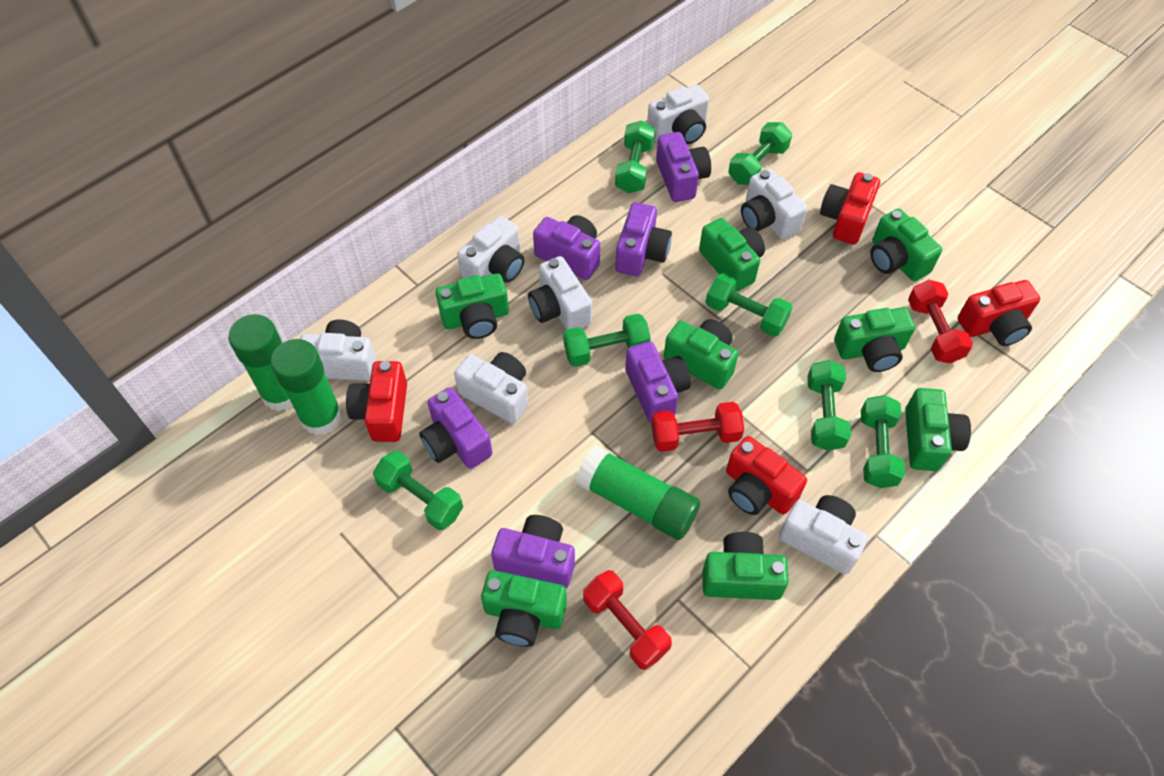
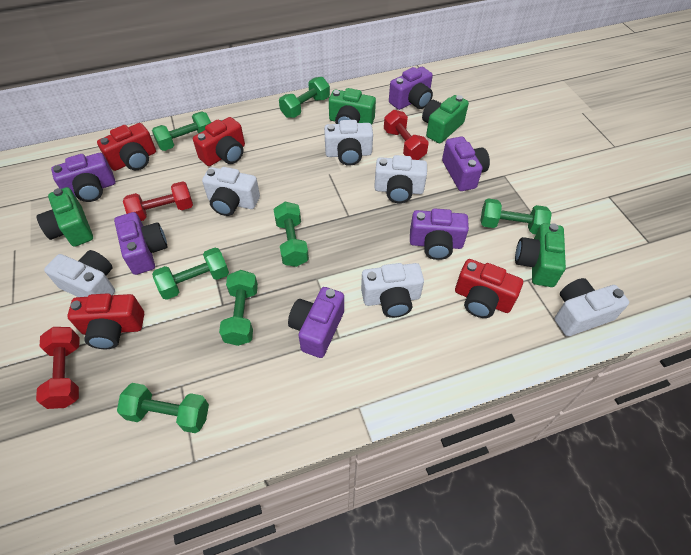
green camera: 8 -> 4
green glue stick: 3 -> 0
white camera: 7 -> 6

